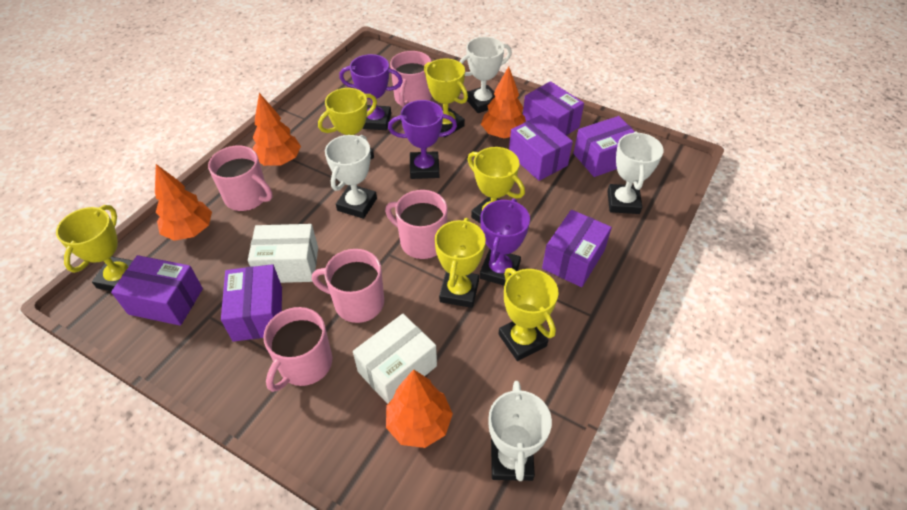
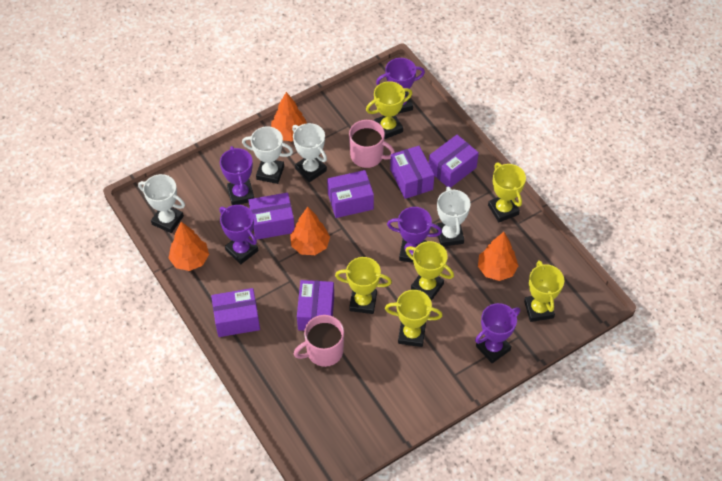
pink mug: 5 -> 2
purple trophy: 3 -> 5
white box: 2 -> 0

